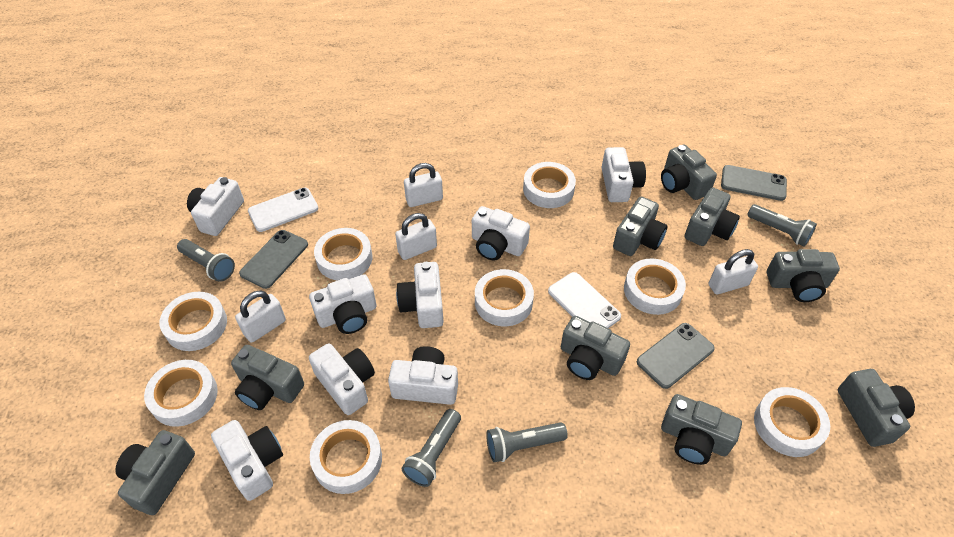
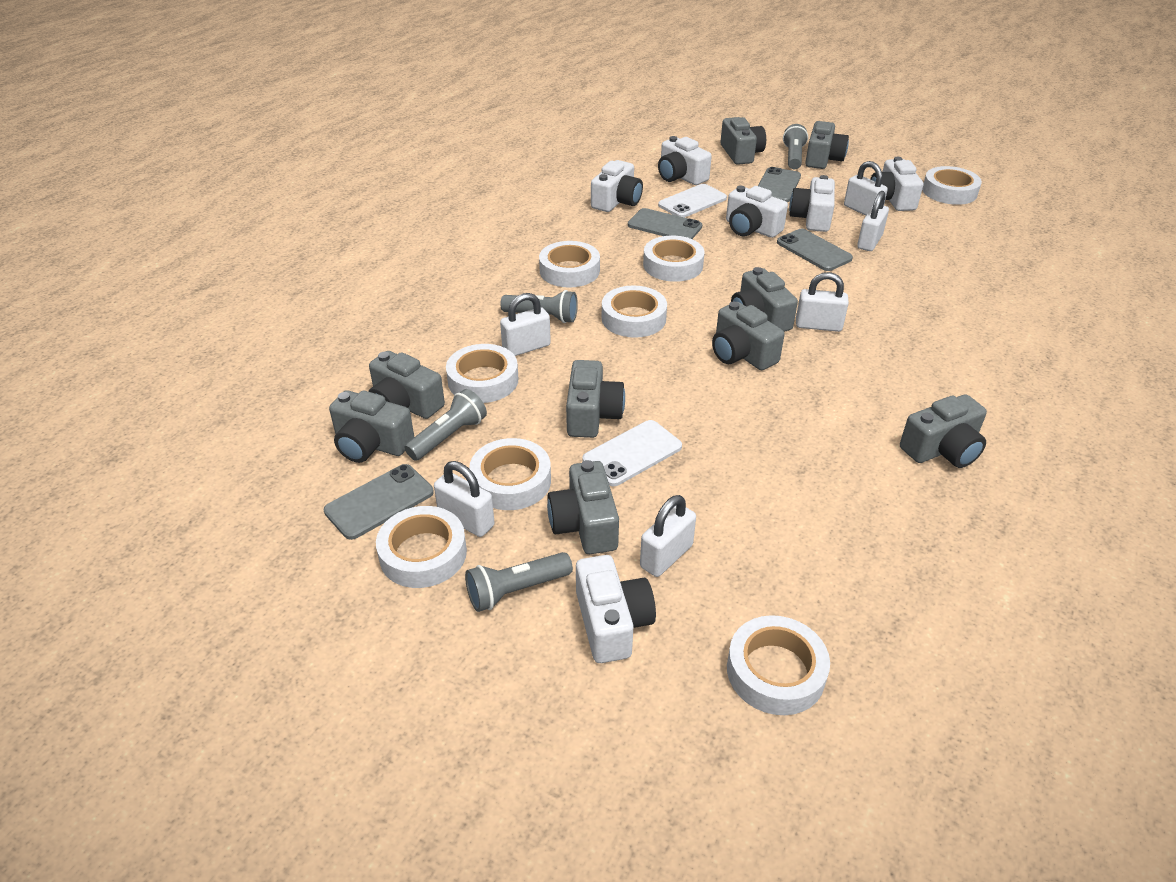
grey phone: 3 -> 4
white camera: 8 -> 6
white padlock: 4 -> 6

